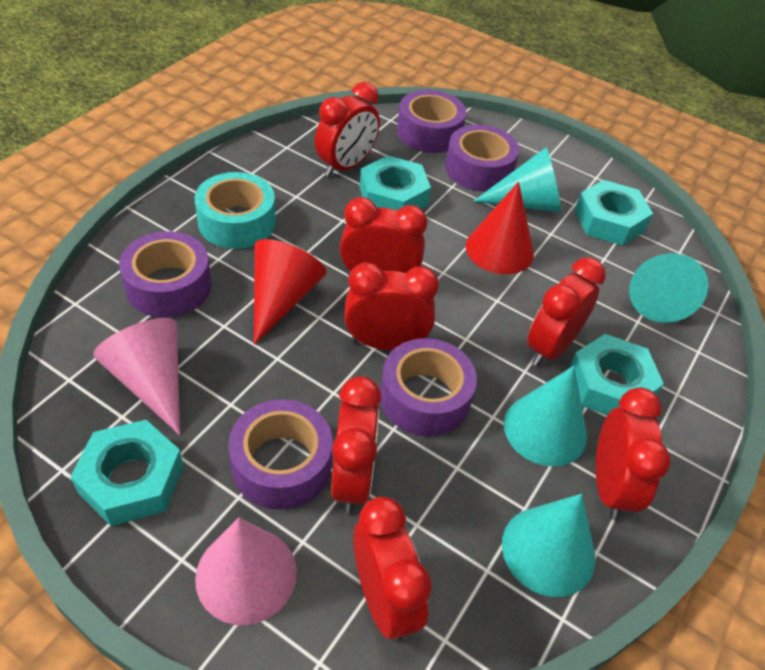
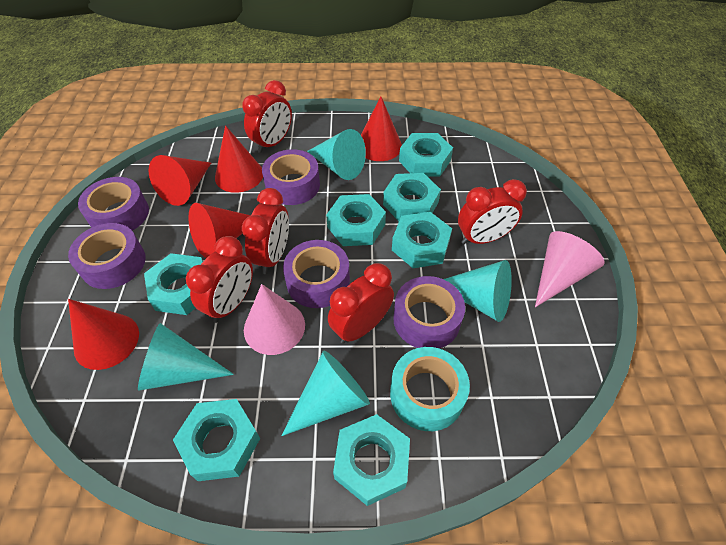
red clock: 7 -> 5
red cone: 2 -> 5
turquoise nut: 4 -> 7

